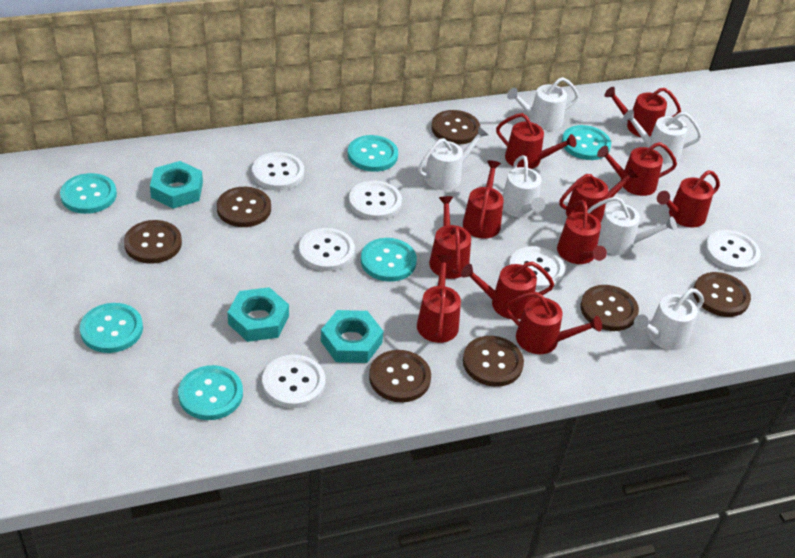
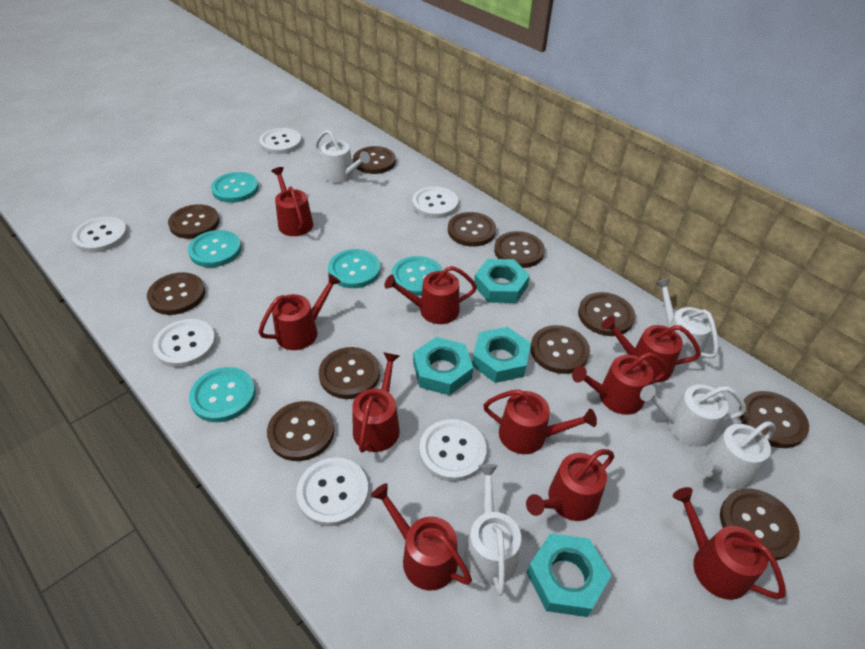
brown button: 7 -> 11
red watering can: 11 -> 10
turquoise button: 6 -> 5
turquoise nut: 3 -> 4
white watering can: 6 -> 5

